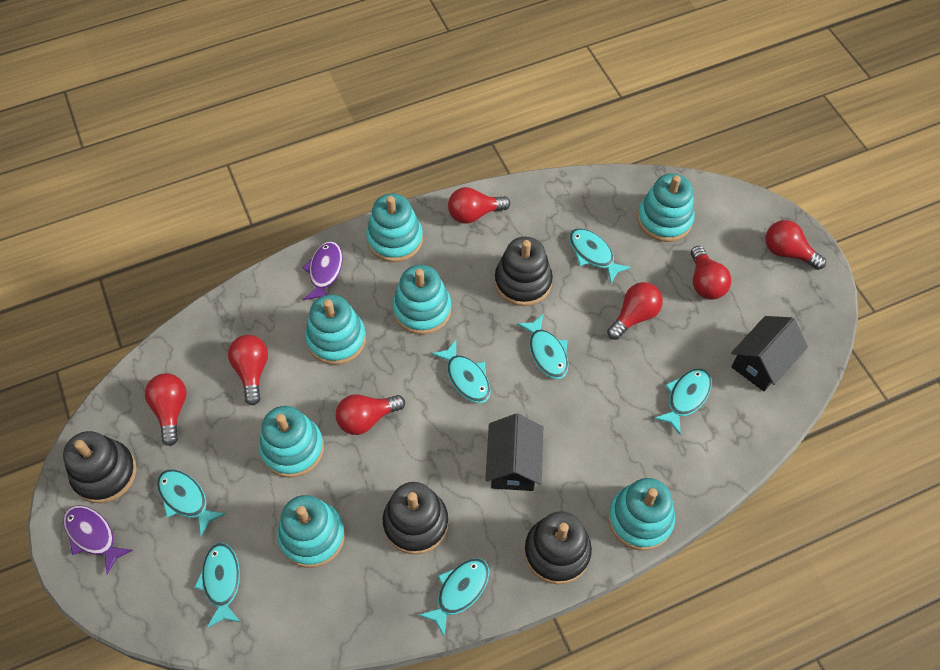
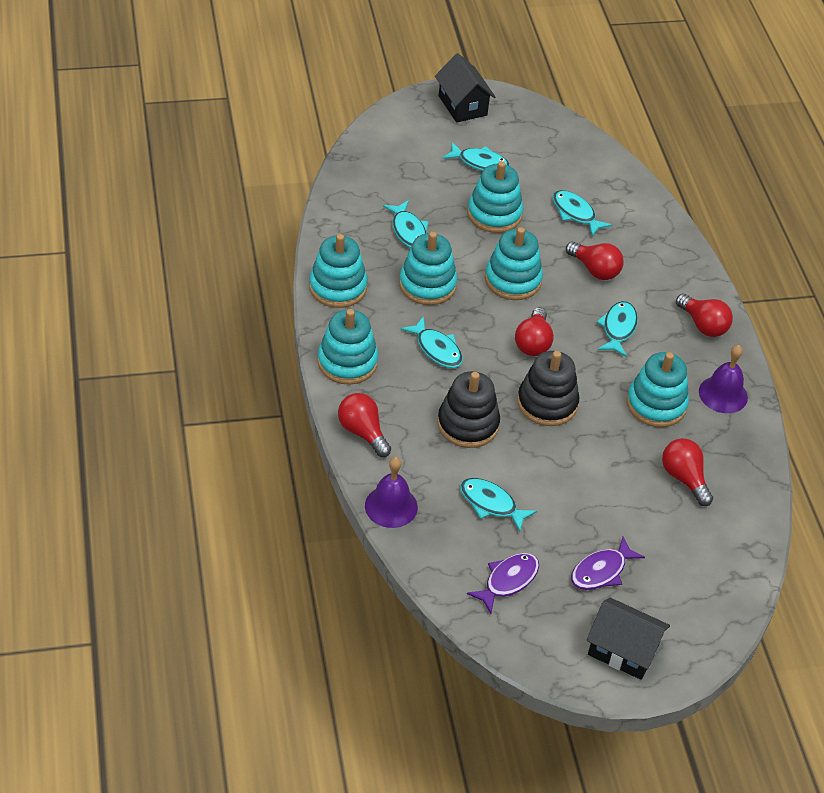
black stacking toy: 4 -> 2
purple bell: 0 -> 2
red light bulb: 7 -> 5
turquoise fish: 7 -> 6
turquoise stacking toy: 7 -> 6

